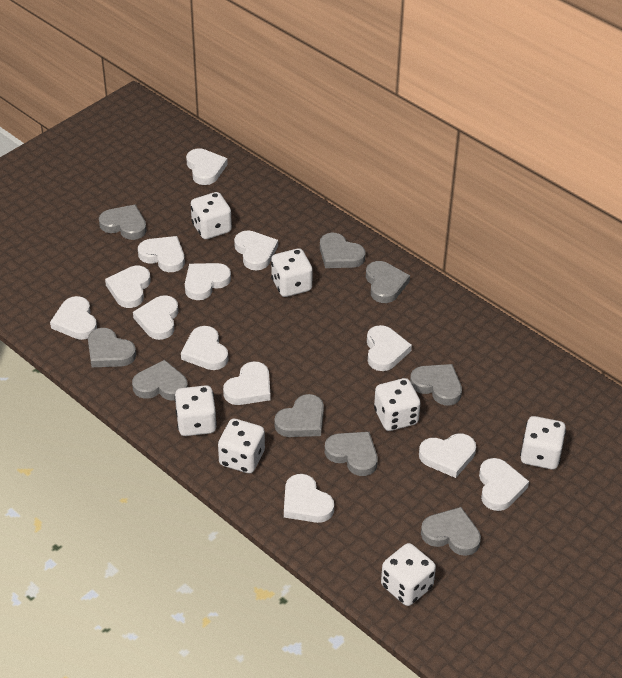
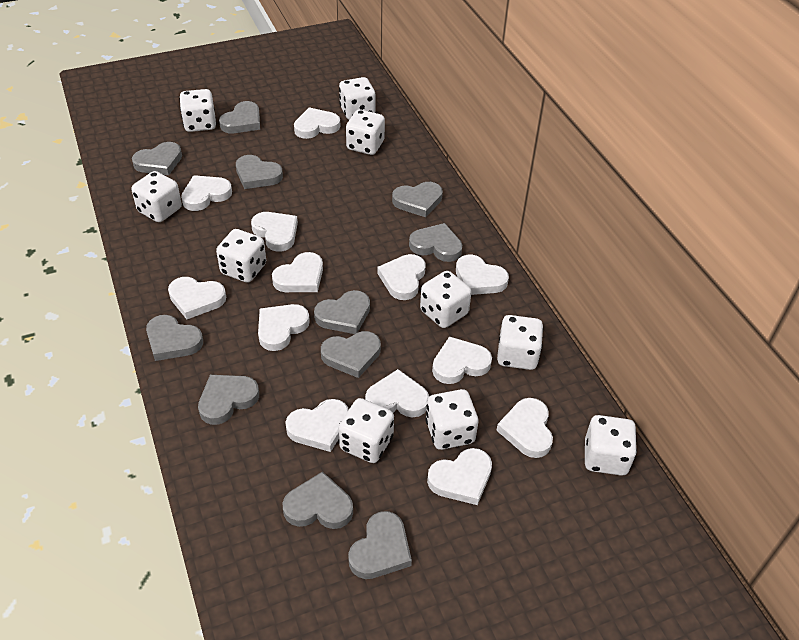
grey heart: 9 -> 11
white dice: 7 -> 10

